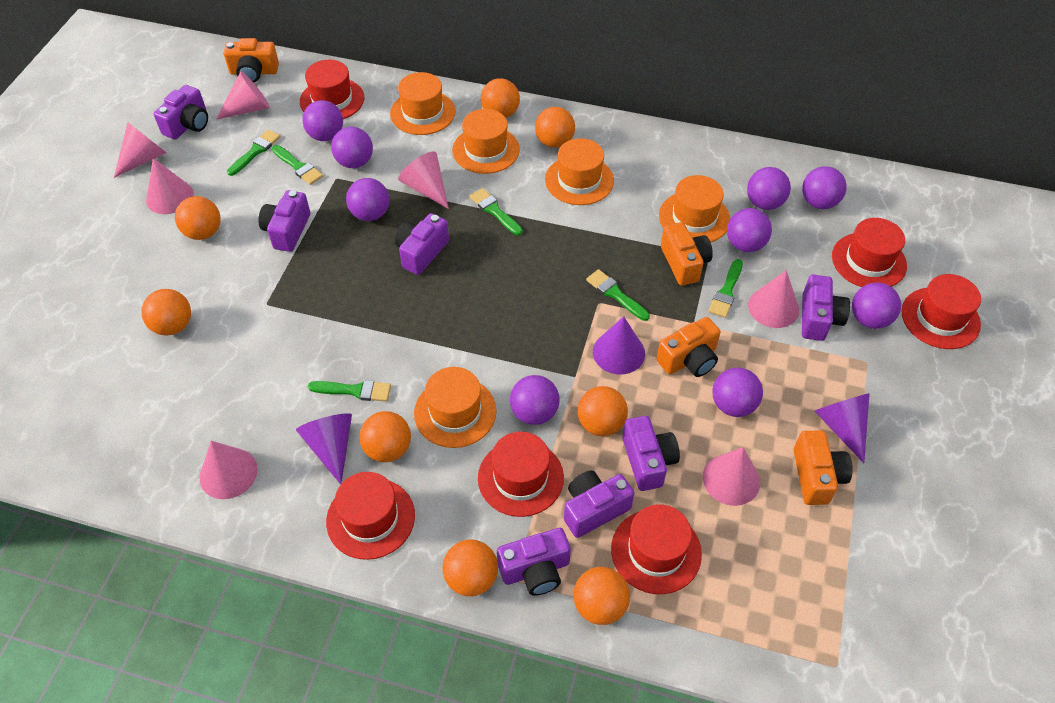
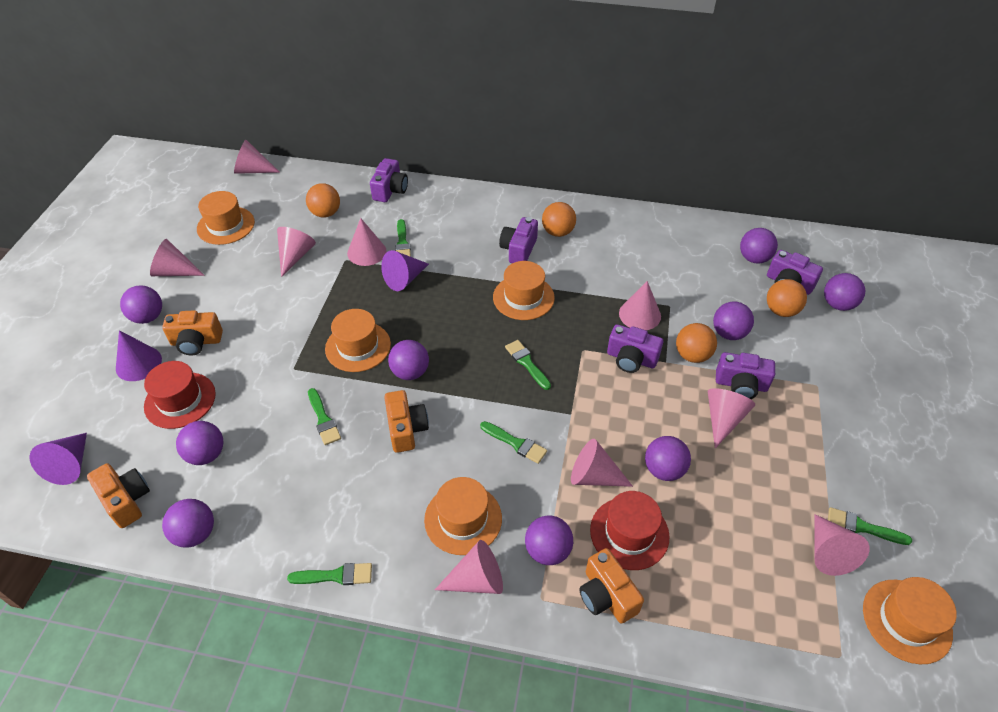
orange ball: 8 -> 4
pink cone: 7 -> 9
purple camera: 7 -> 5
red hat: 6 -> 2

